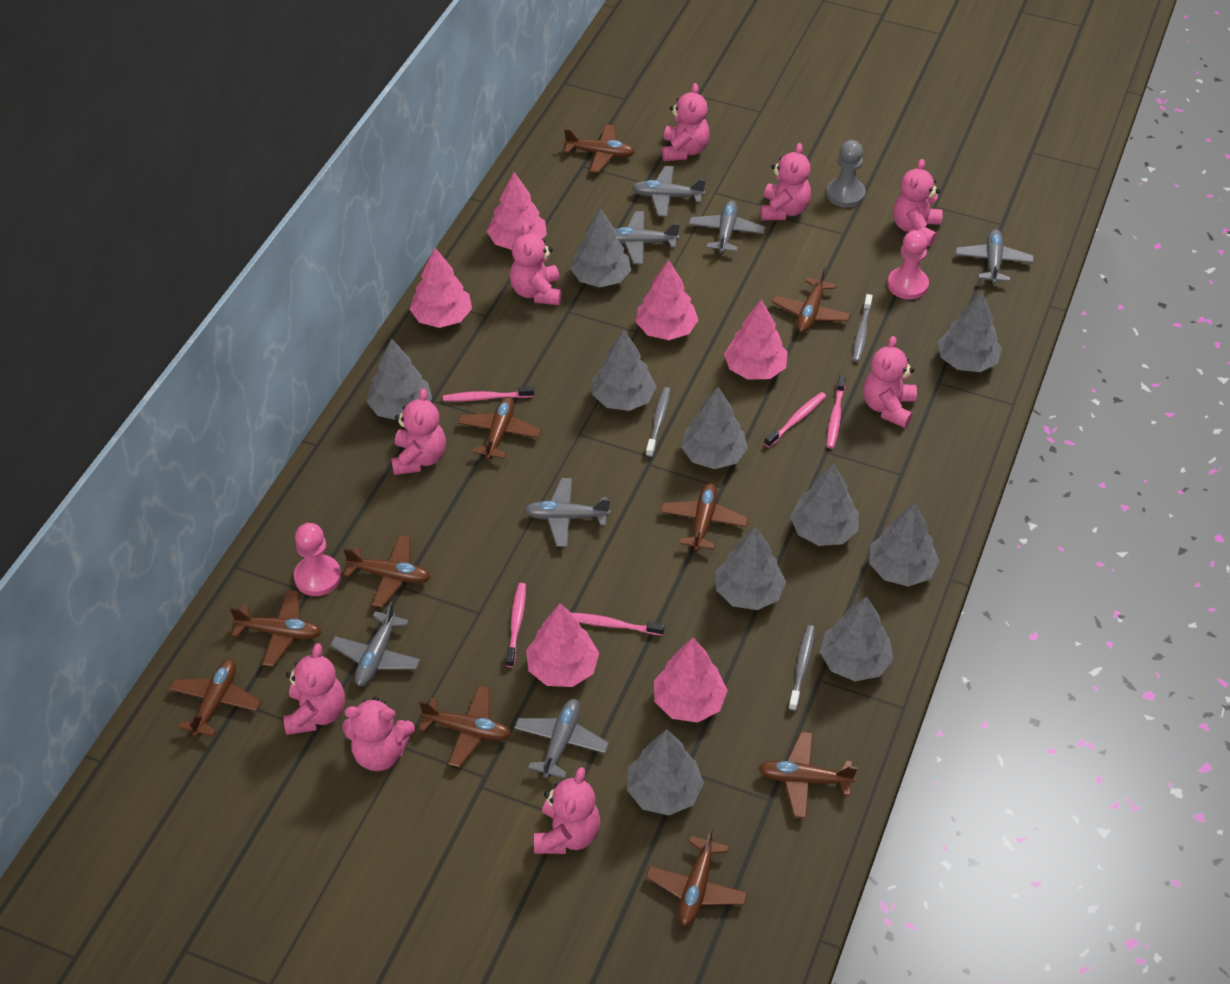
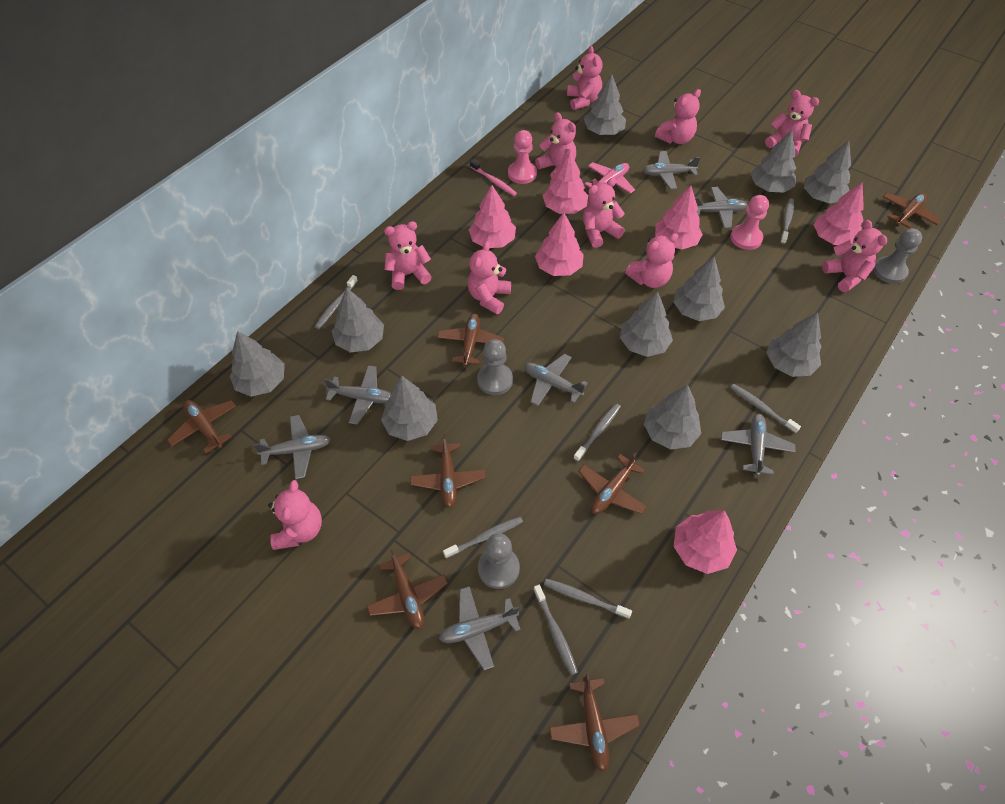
brown plane: 10 -> 7
grey pawn: 1 -> 3
grey toothbrush: 3 -> 7
pink plane: 0 -> 1
pink teddy bear: 9 -> 10
pink toothbrush: 5 -> 1

